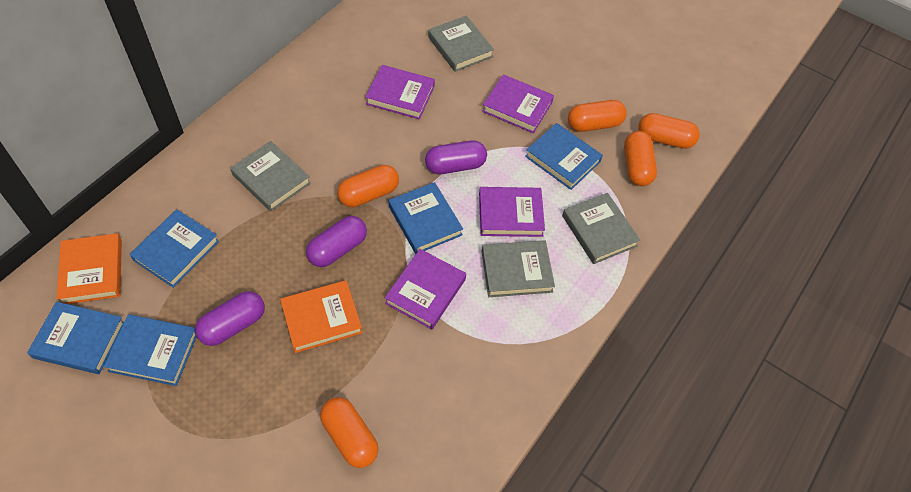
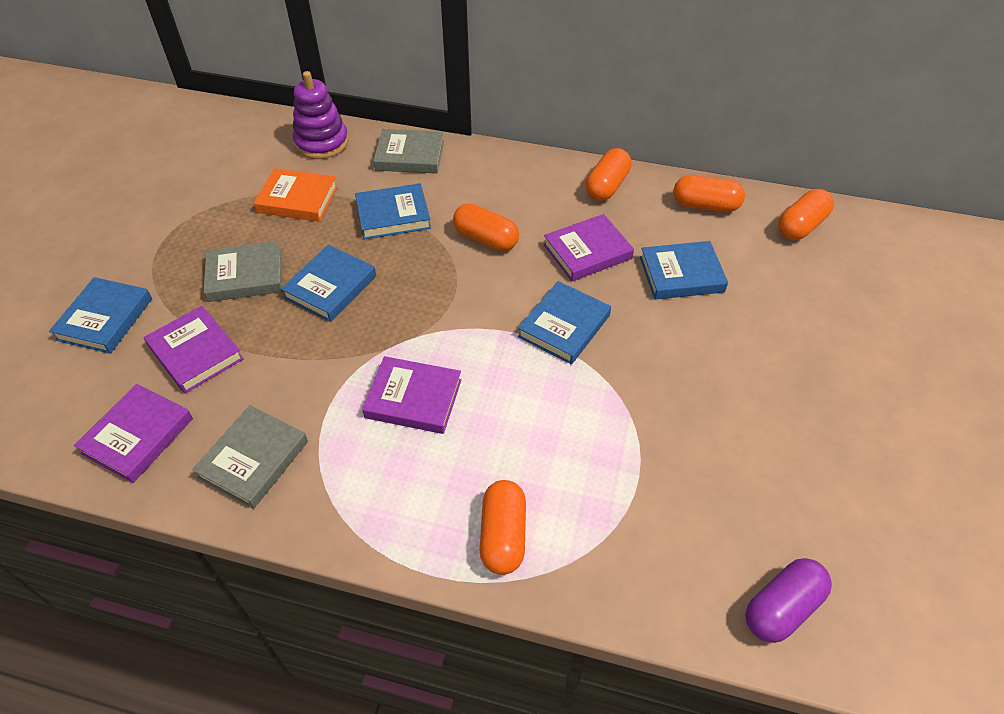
grey book: 4 -> 3
orange book: 2 -> 1
purple capsule: 3 -> 1
purple stacking toy: 0 -> 1

